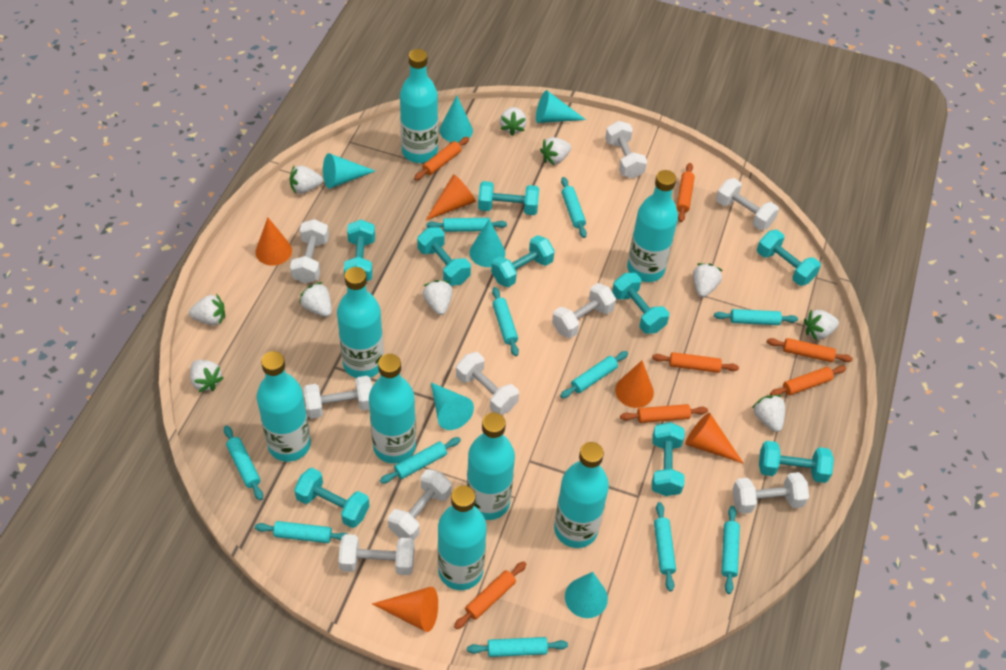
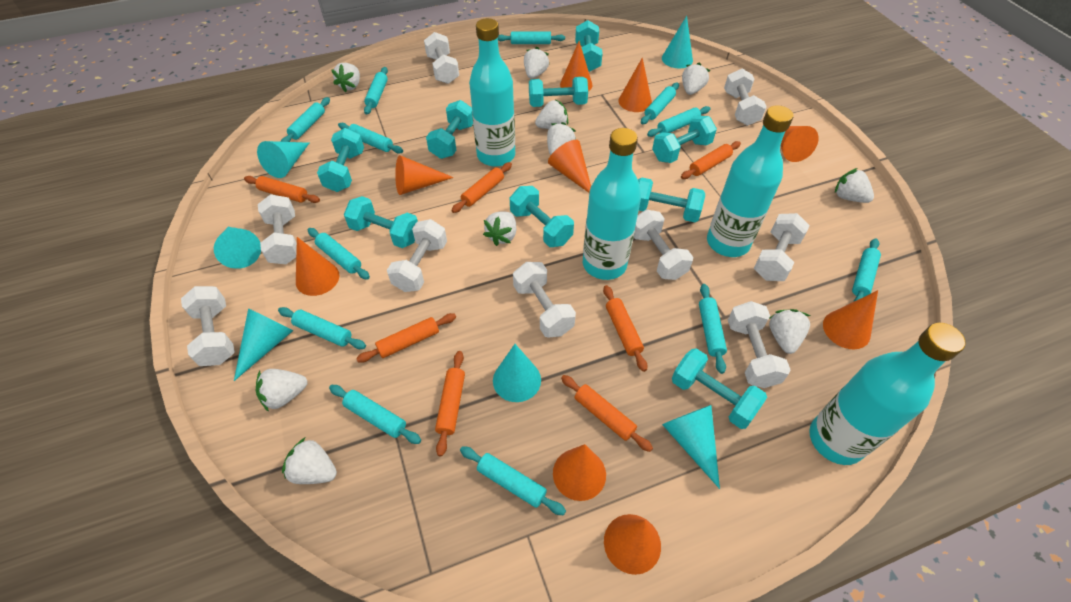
orange cone: 5 -> 9
turquoise bottle: 8 -> 4
turquoise rolling pin: 11 -> 12

